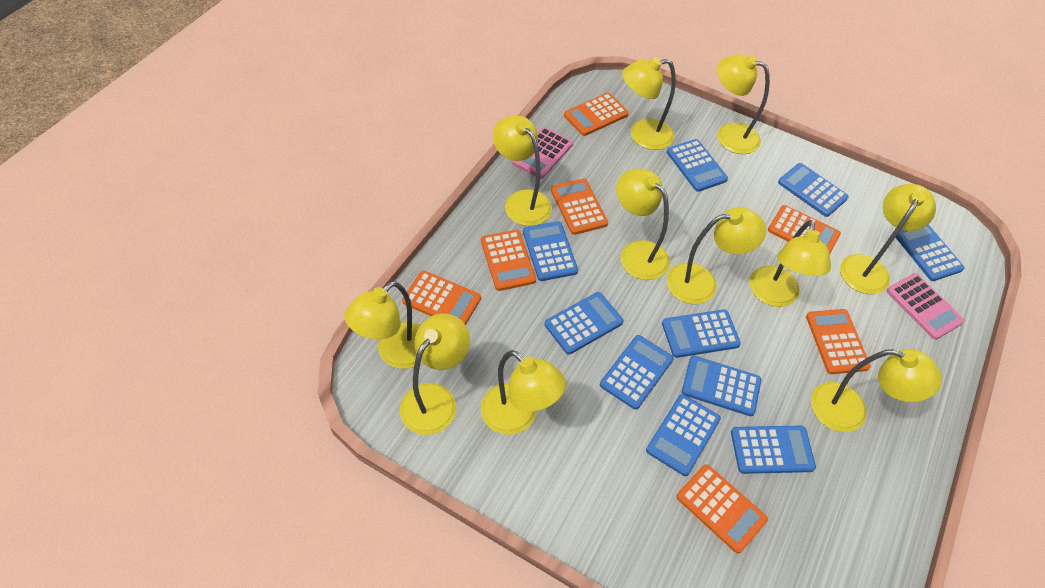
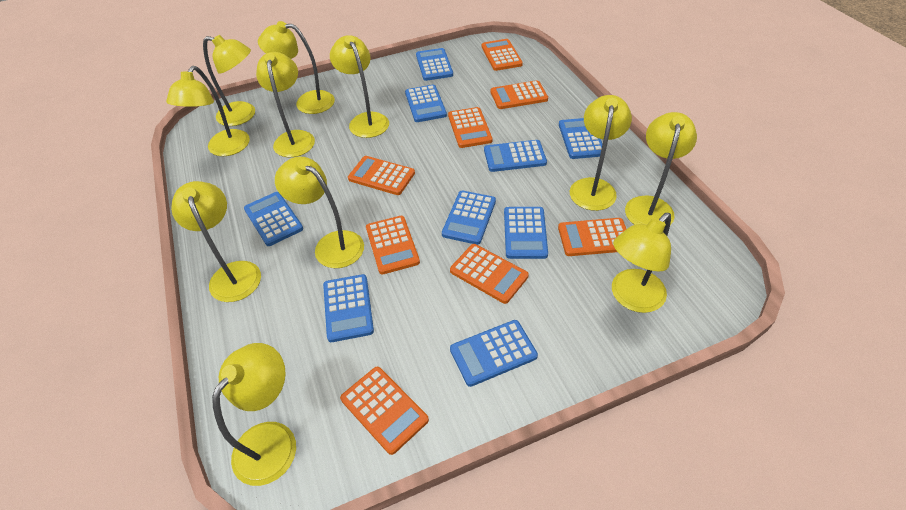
blue calculator: 10 -> 9
orange calculator: 7 -> 8
pink calculator: 2 -> 0

